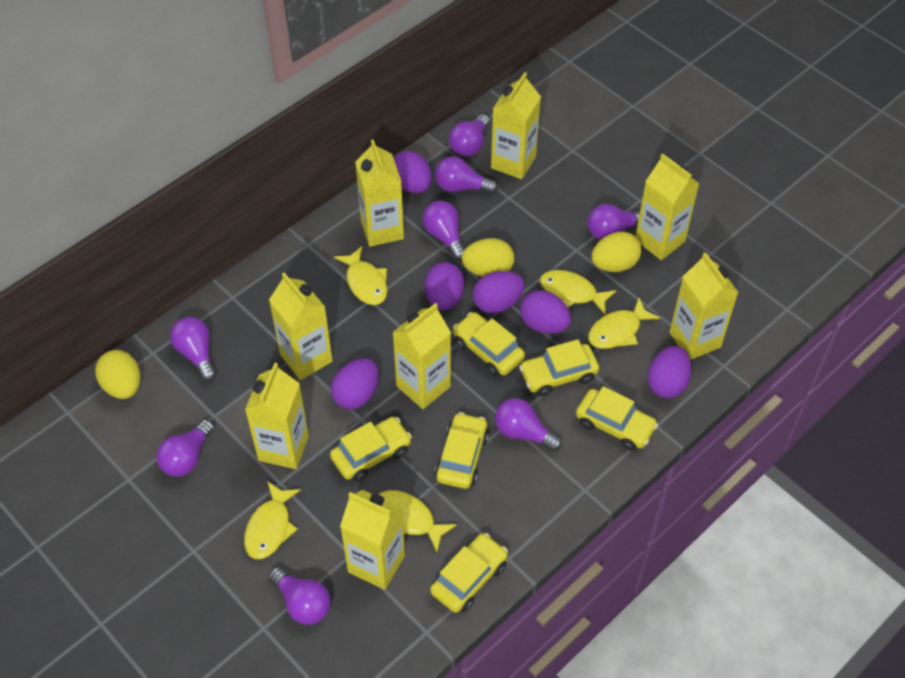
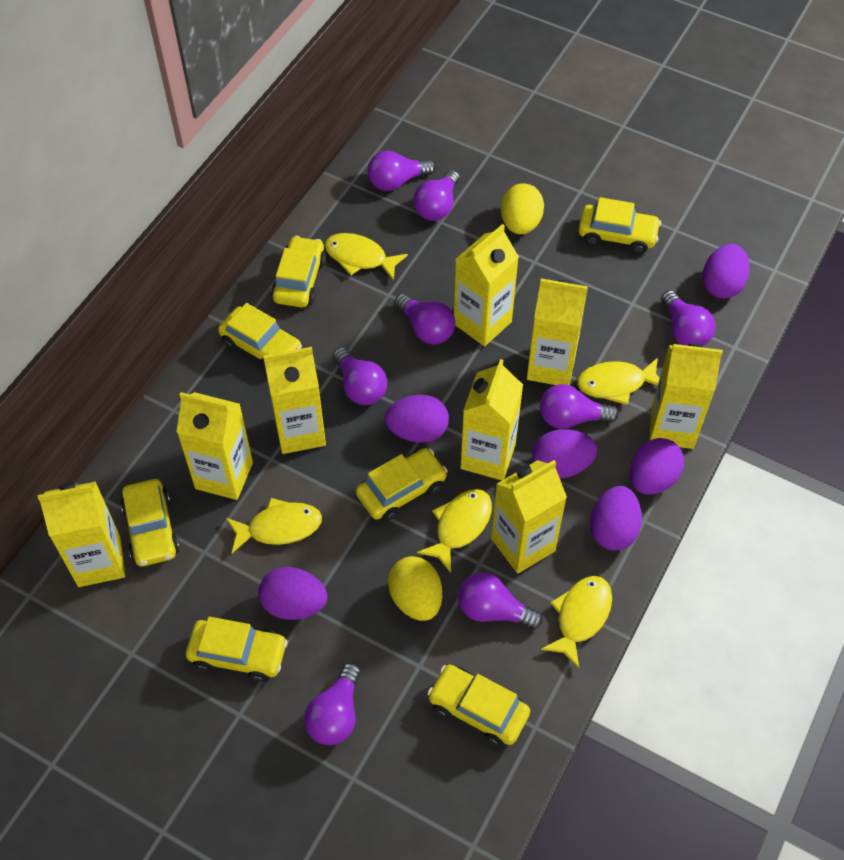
yellow car: 6 -> 7
yellow egg: 3 -> 2

